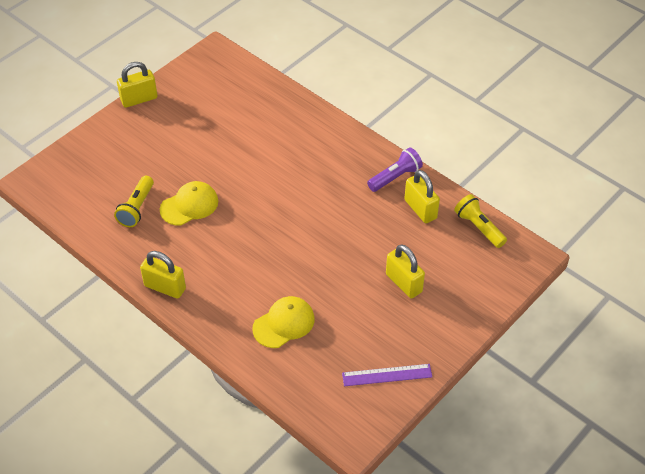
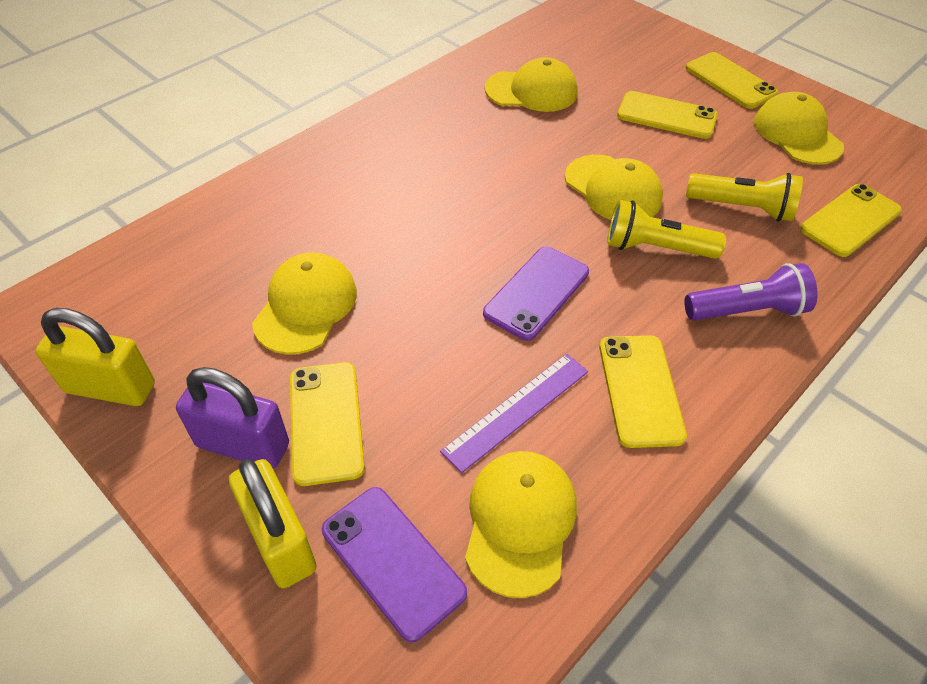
purple padlock: 0 -> 1
purple phone: 0 -> 2
yellow cap: 2 -> 5
yellow padlock: 4 -> 2
yellow phone: 0 -> 5

